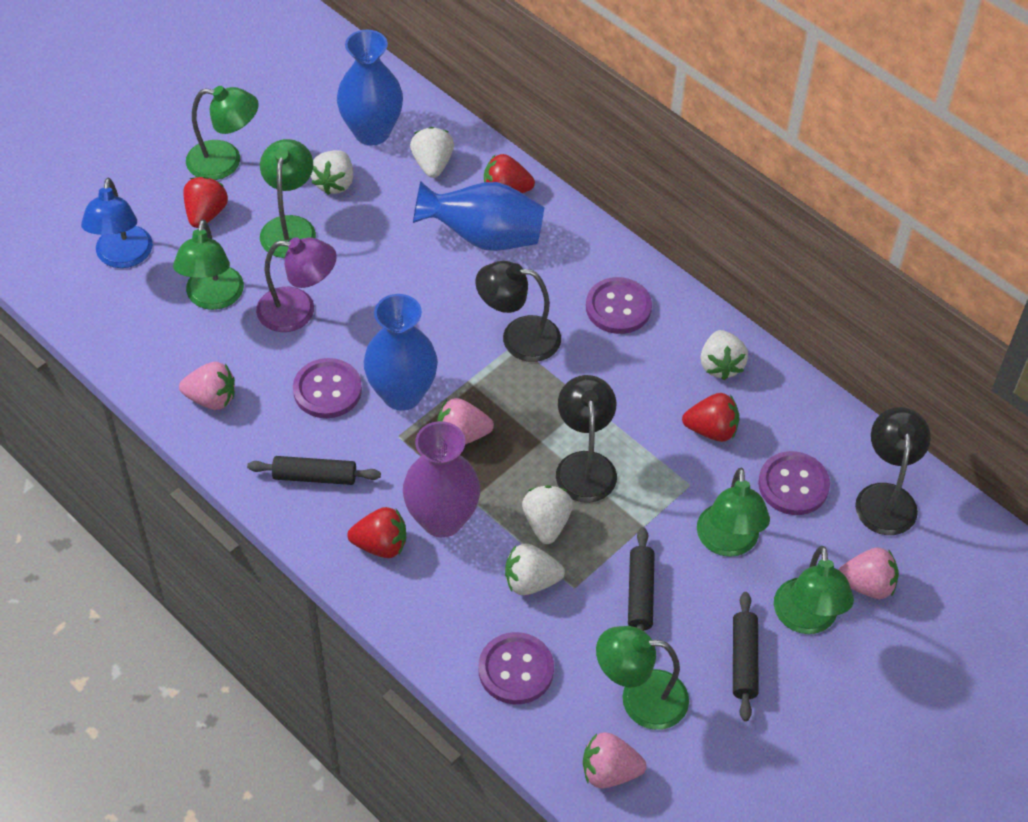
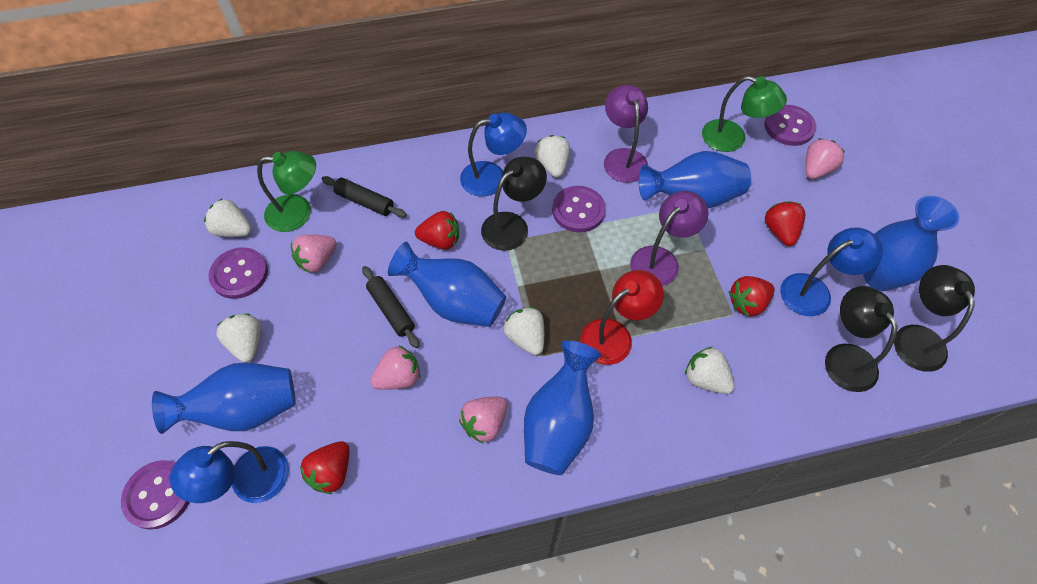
black rolling pin: 3 -> 2
blue lamp: 1 -> 3
blue vase: 3 -> 5
green lamp: 6 -> 2
purple lamp: 1 -> 2
purple vase: 1 -> 0
red lamp: 0 -> 1

